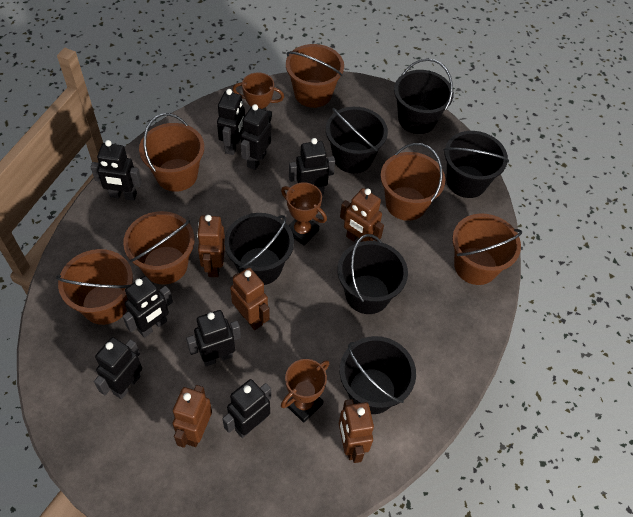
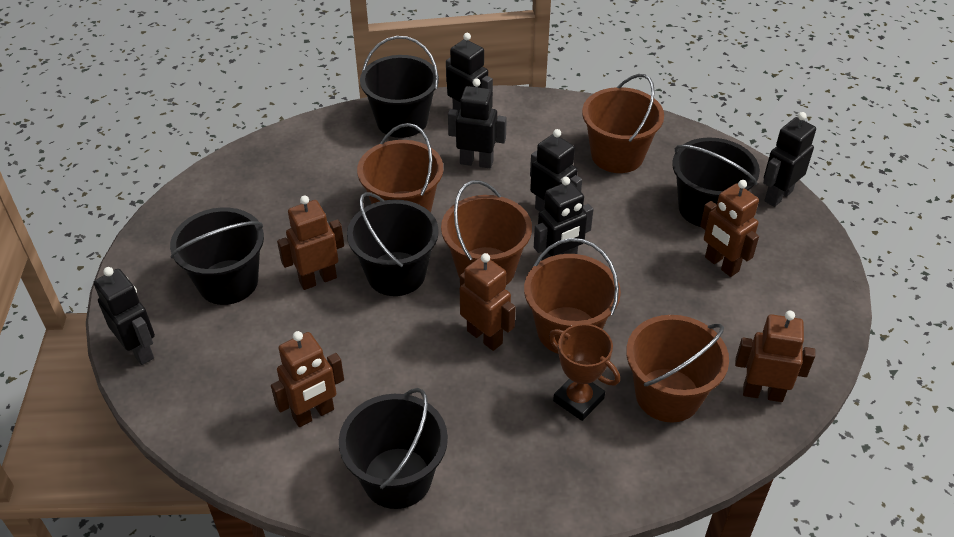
black bucket: 6 -> 5
black robot: 8 -> 6
brown bucket: 6 -> 5
brown trophy: 3 -> 1

